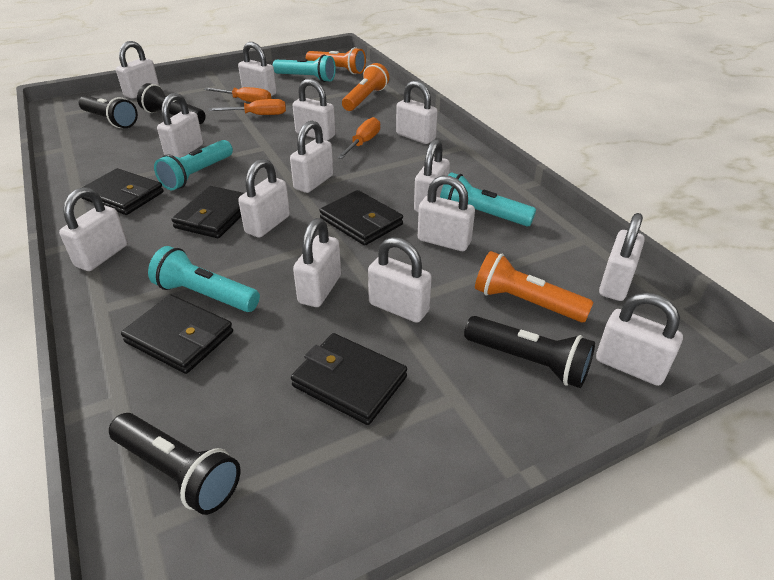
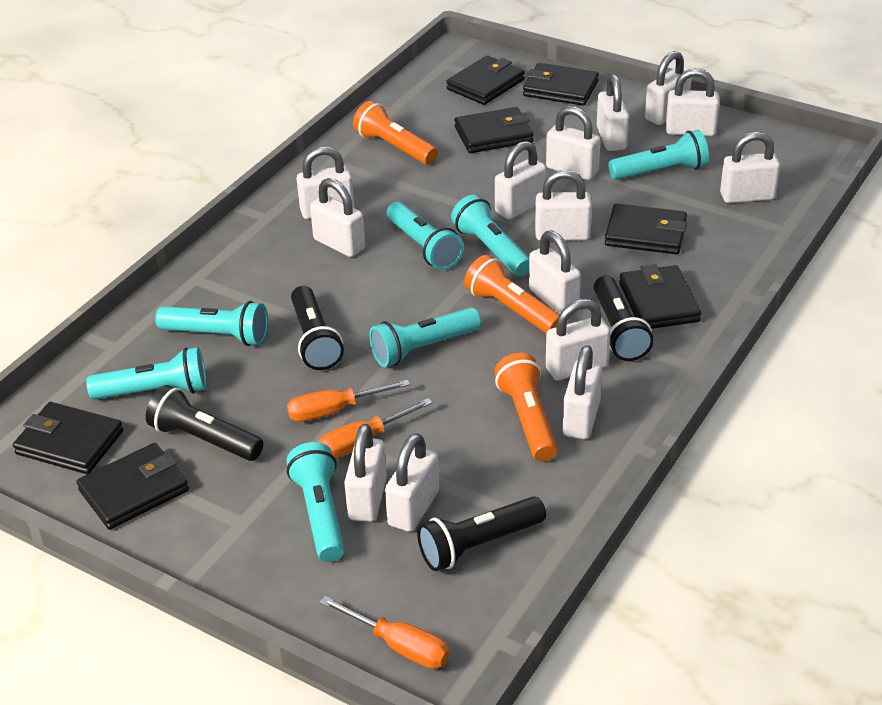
black wallet: 5 -> 7
turquoise flashlight: 4 -> 7

